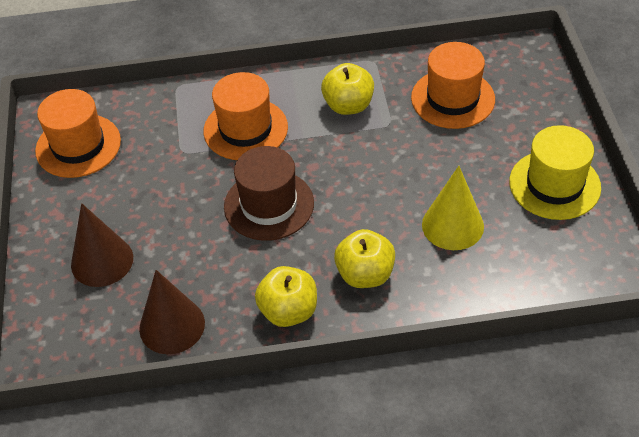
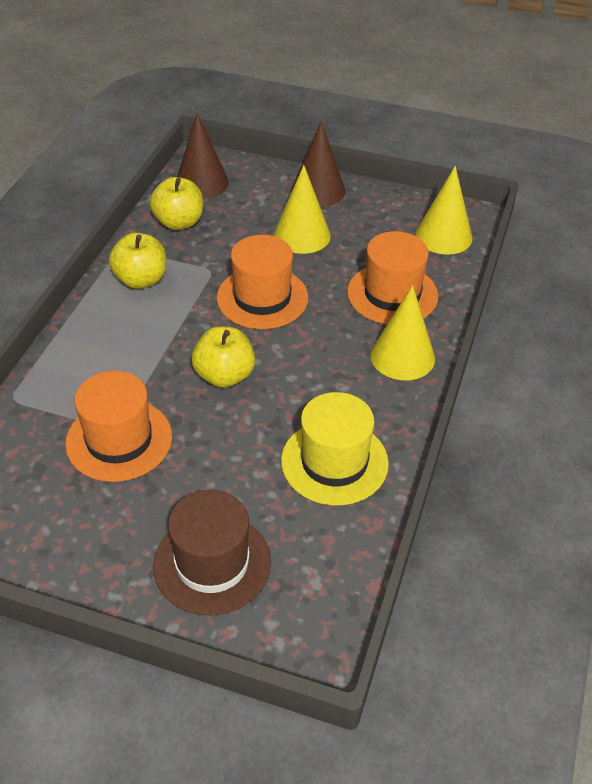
yellow cone: 1 -> 3

